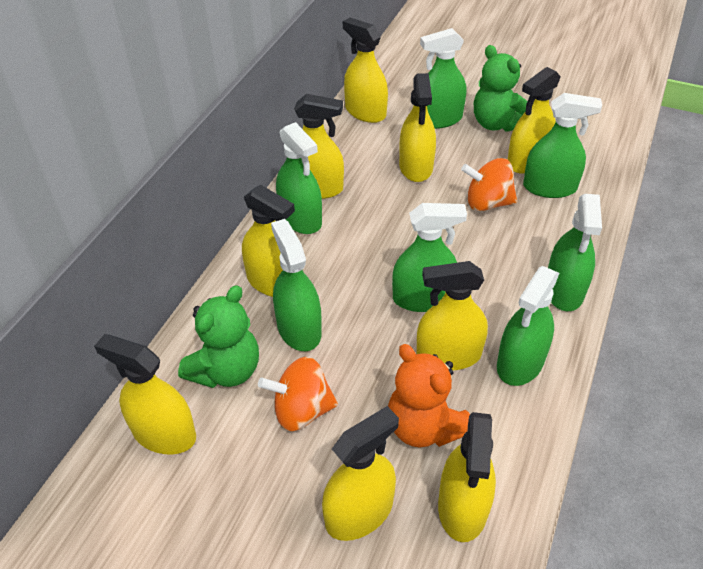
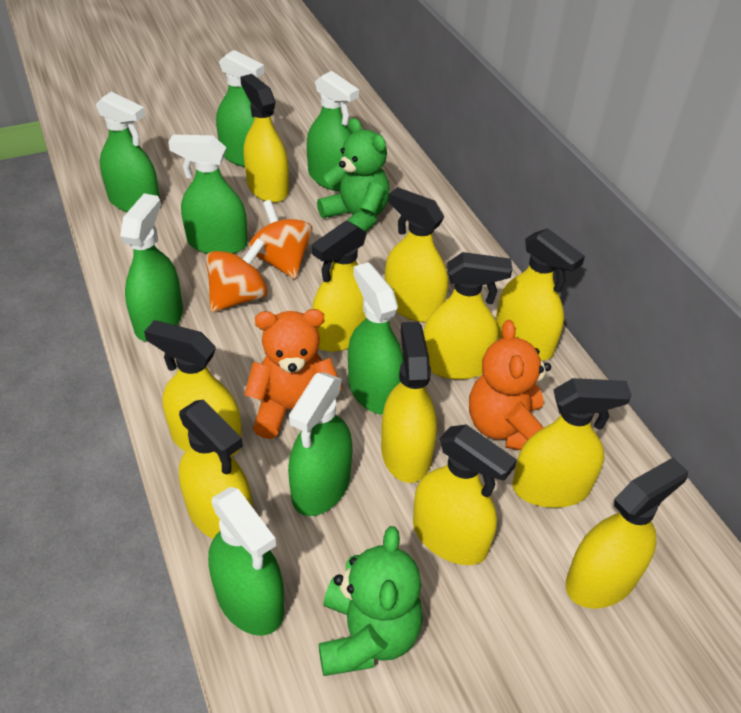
green spray bottle: 7 -> 8
orange teddy bear: 1 -> 2
yellow spray bottle: 9 -> 11

